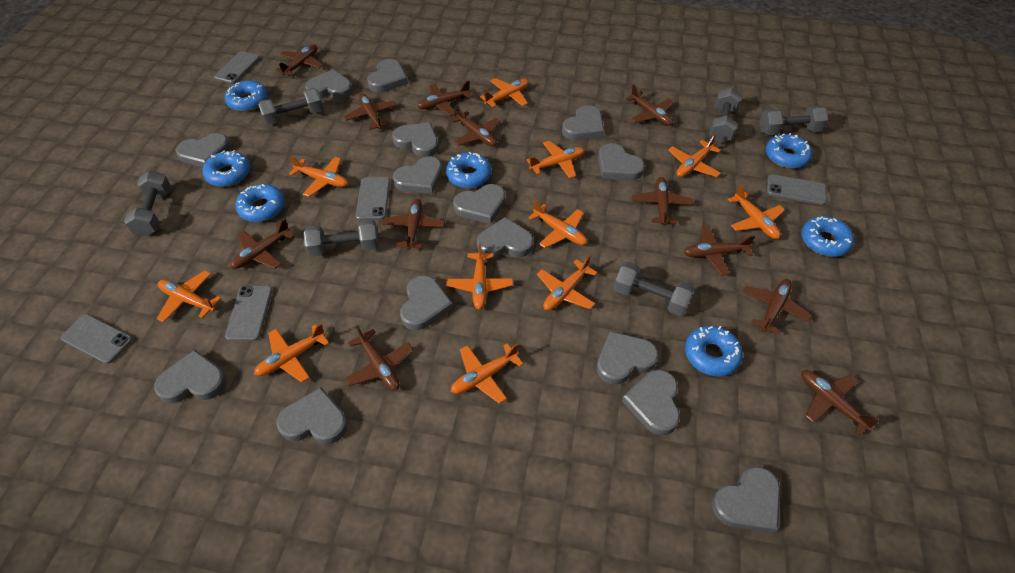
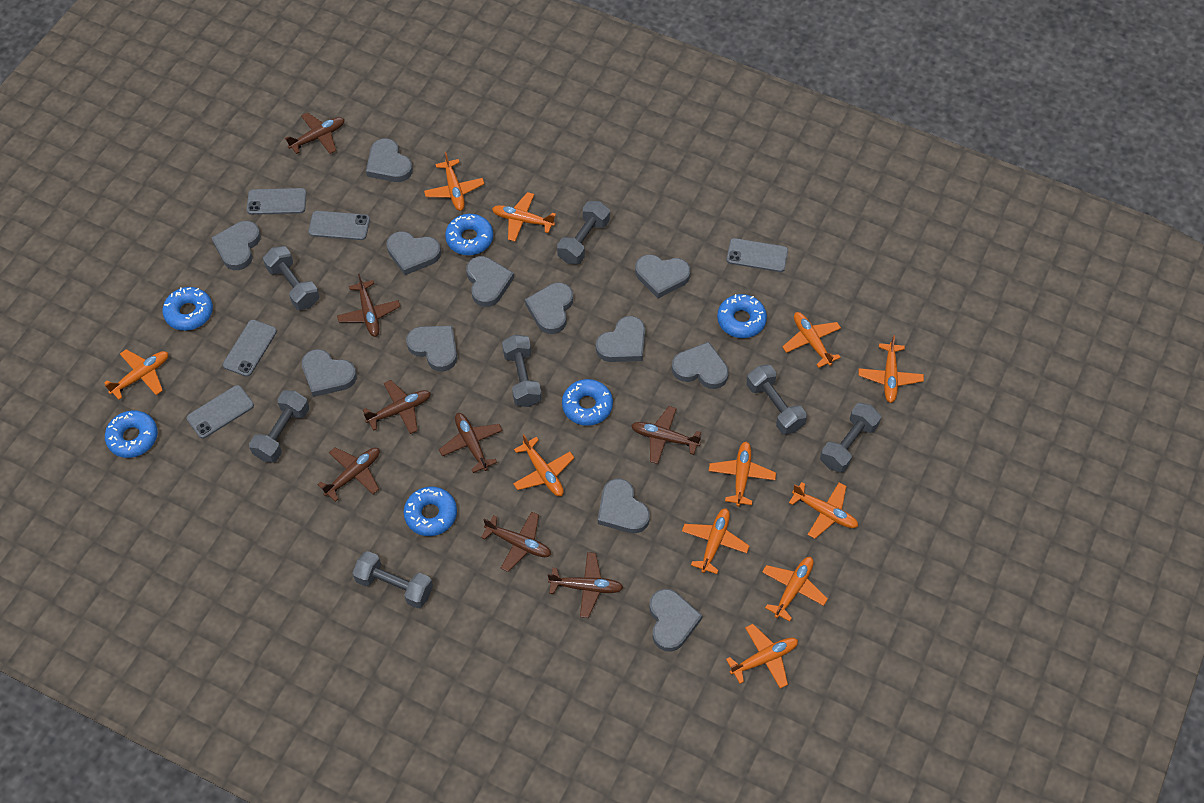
blue donut: 7 -> 6
brown plane: 12 -> 8
grey dumbbell: 6 -> 7
grey heart: 15 -> 12

